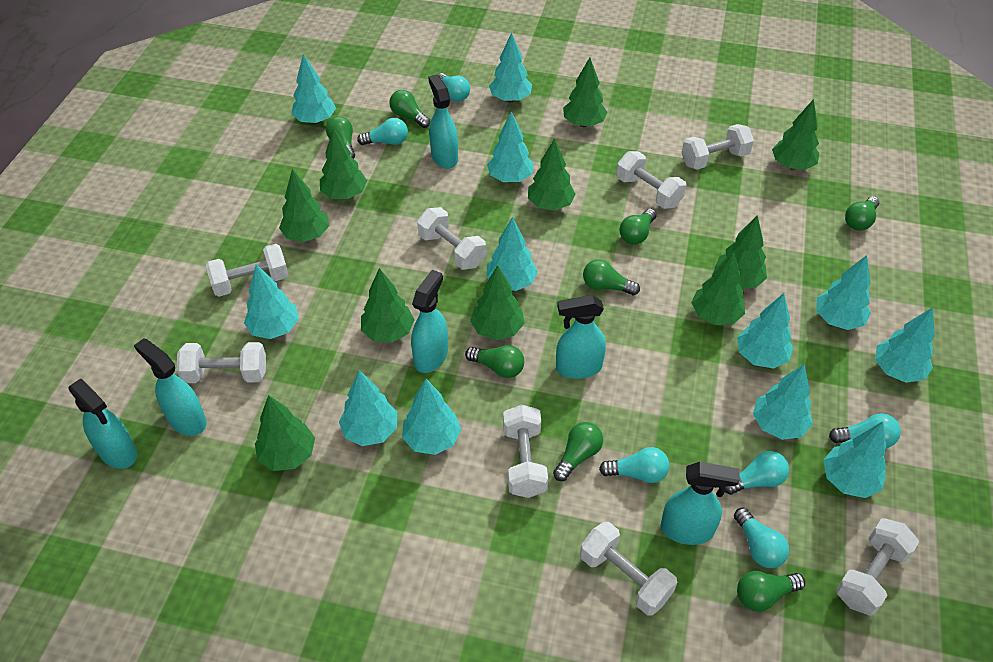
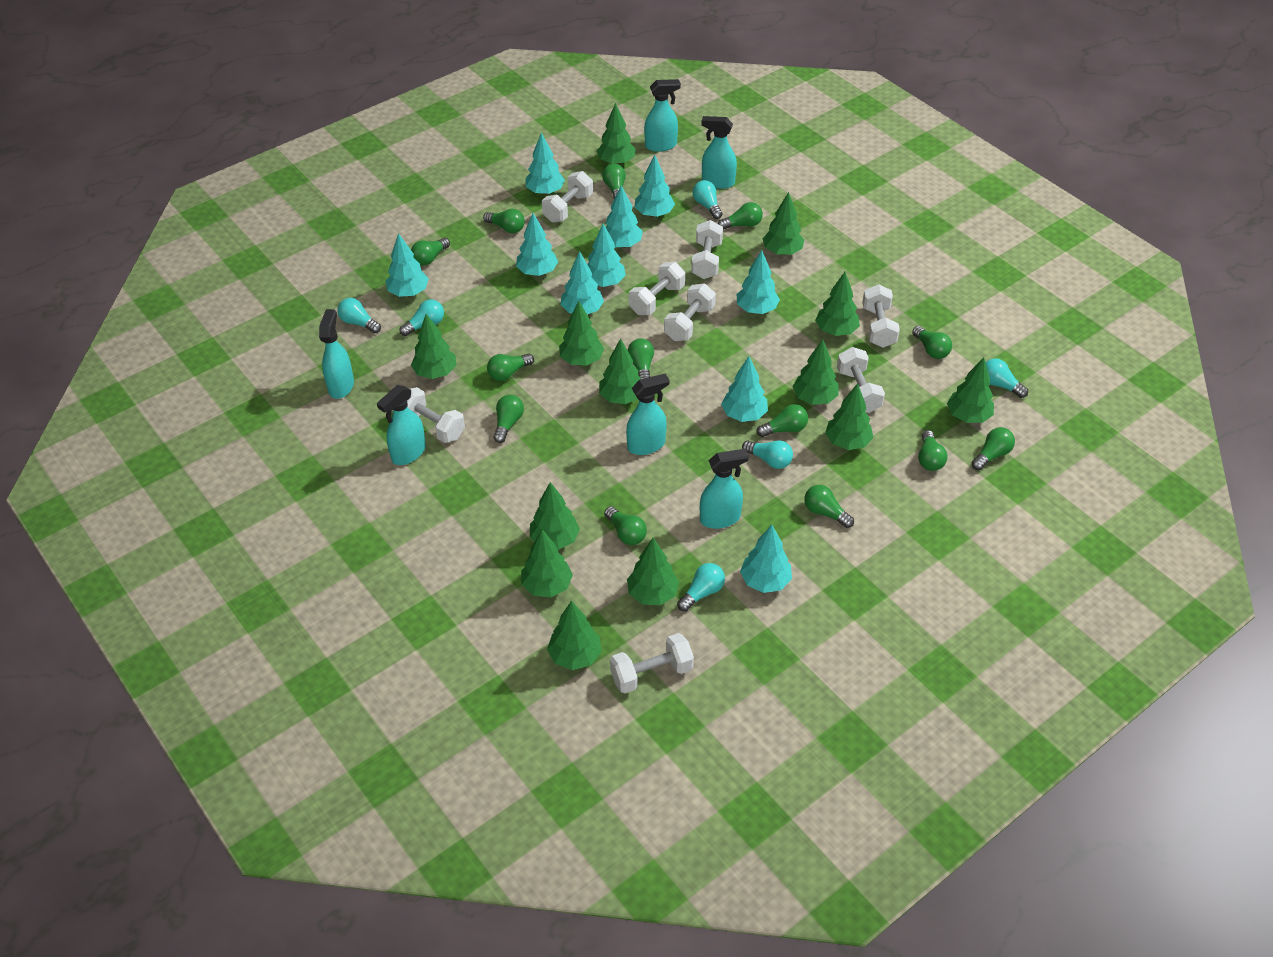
green light bulb: 8 -> 13
green tree: 10 -> 13
turquoise tree: 12 -> 10

